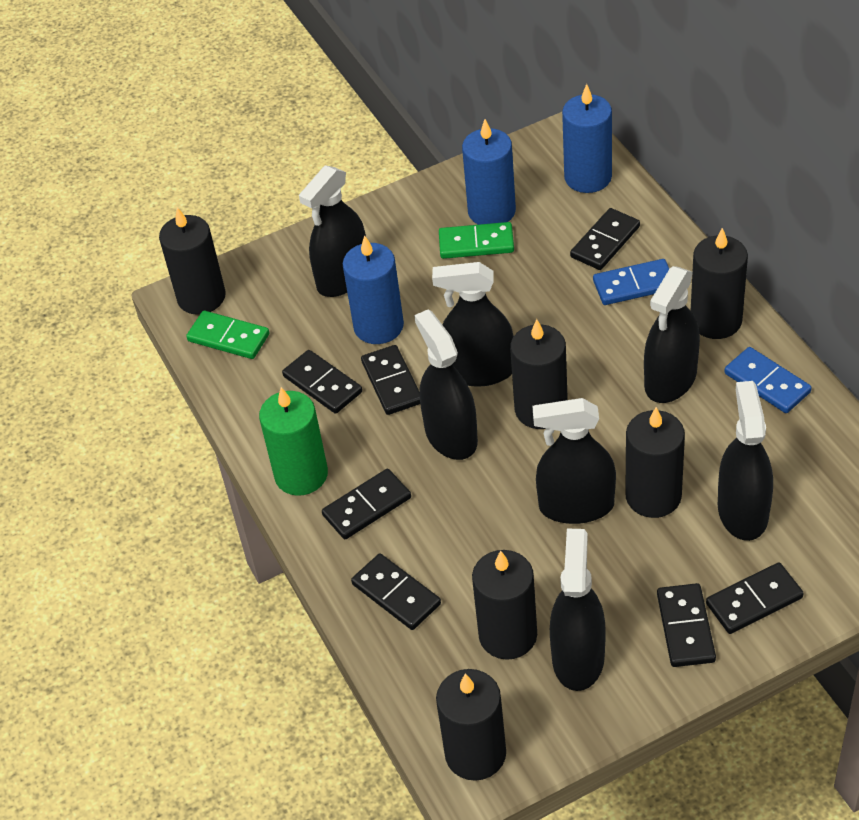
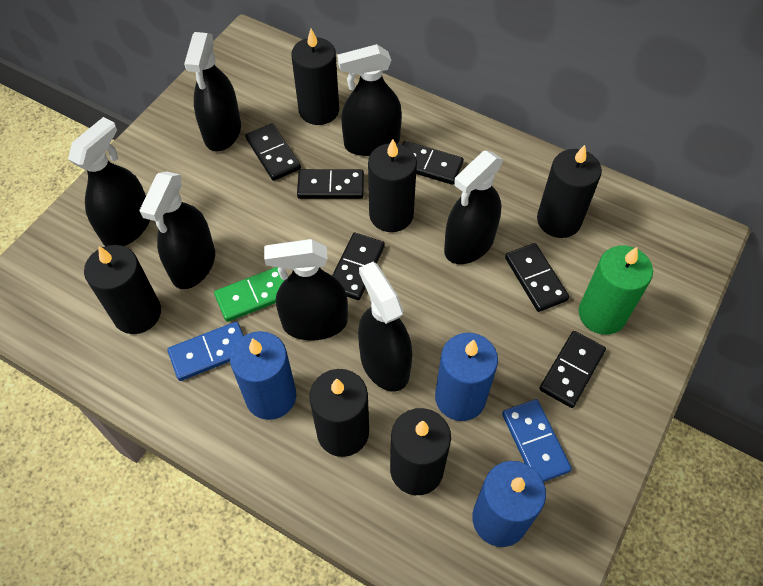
black domino: 7 -> 6
green domino: 2 -> 1

